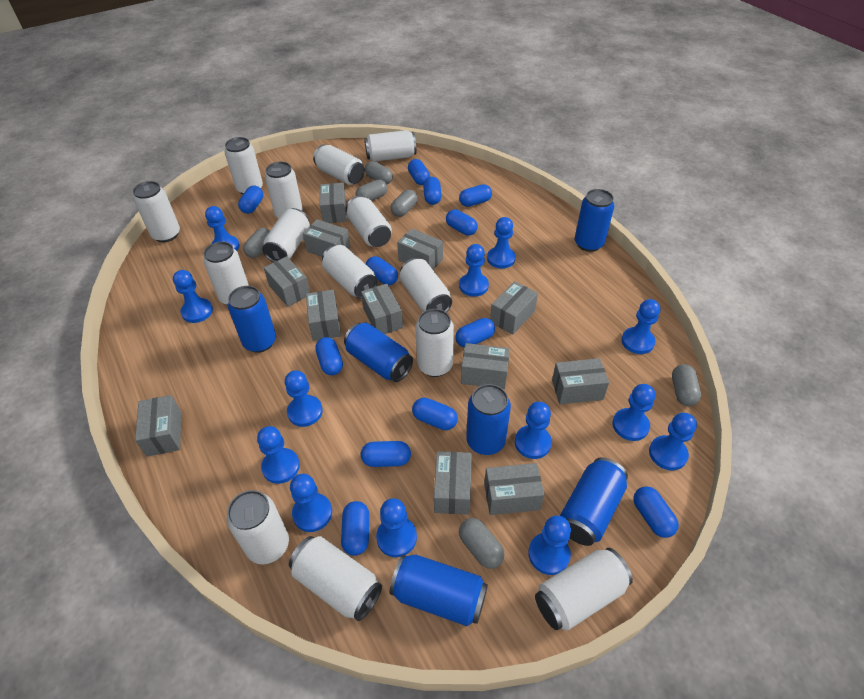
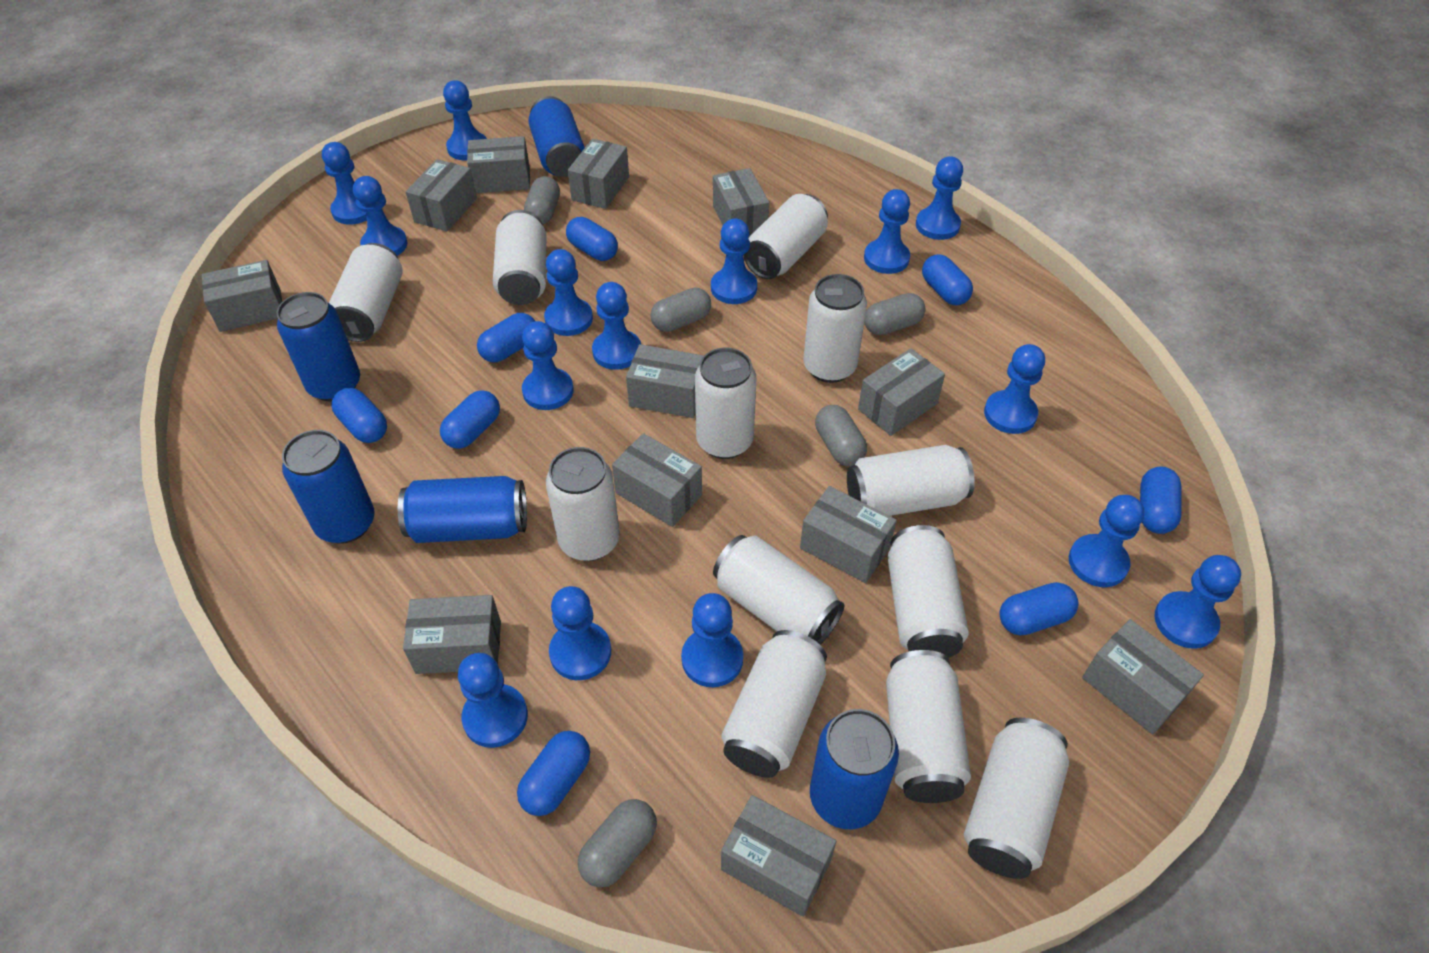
blue can: 6 -> 5
blue capsule: 12 -> 8
blue pawn: 13 -> 15
grey capsule: 6 -> 5
white can: 14 -> 12

